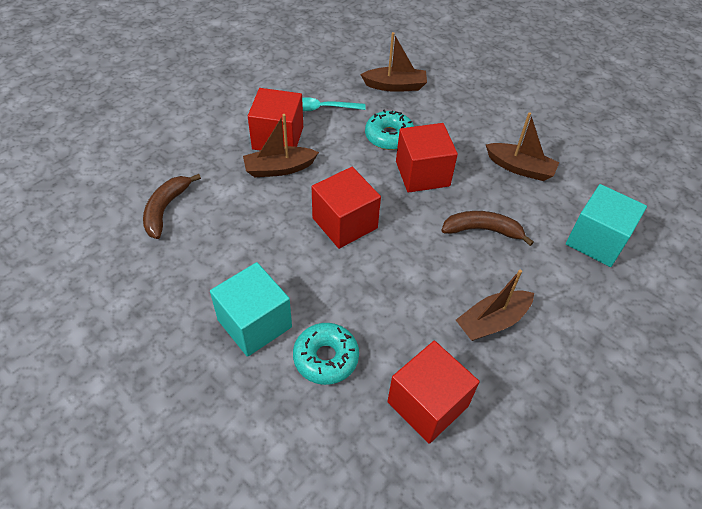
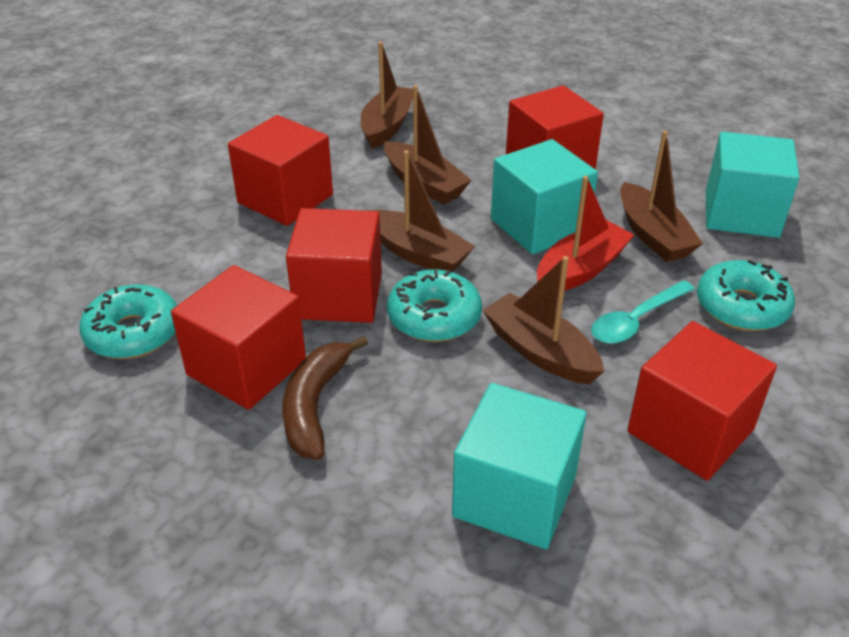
brown banana: 2 -> 1
brown boat: 4 -> 5
red boat: 0 -> 1
red cube: 4 -> 5
turquoise cube: 2 -> 3
turquoise donut: 2 -> 3

